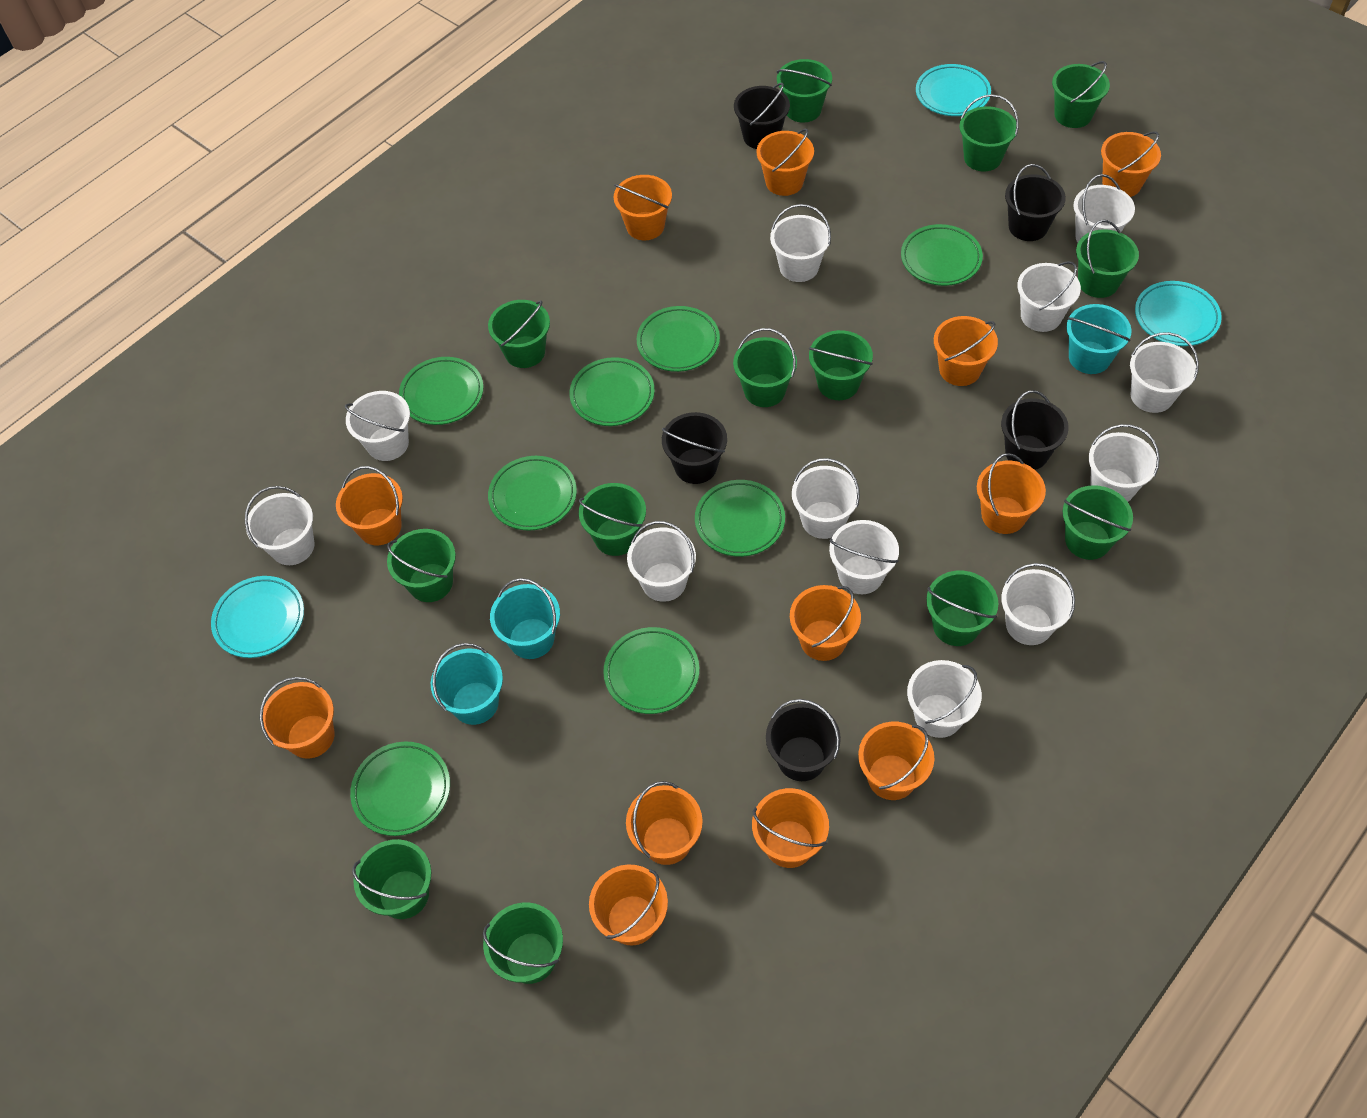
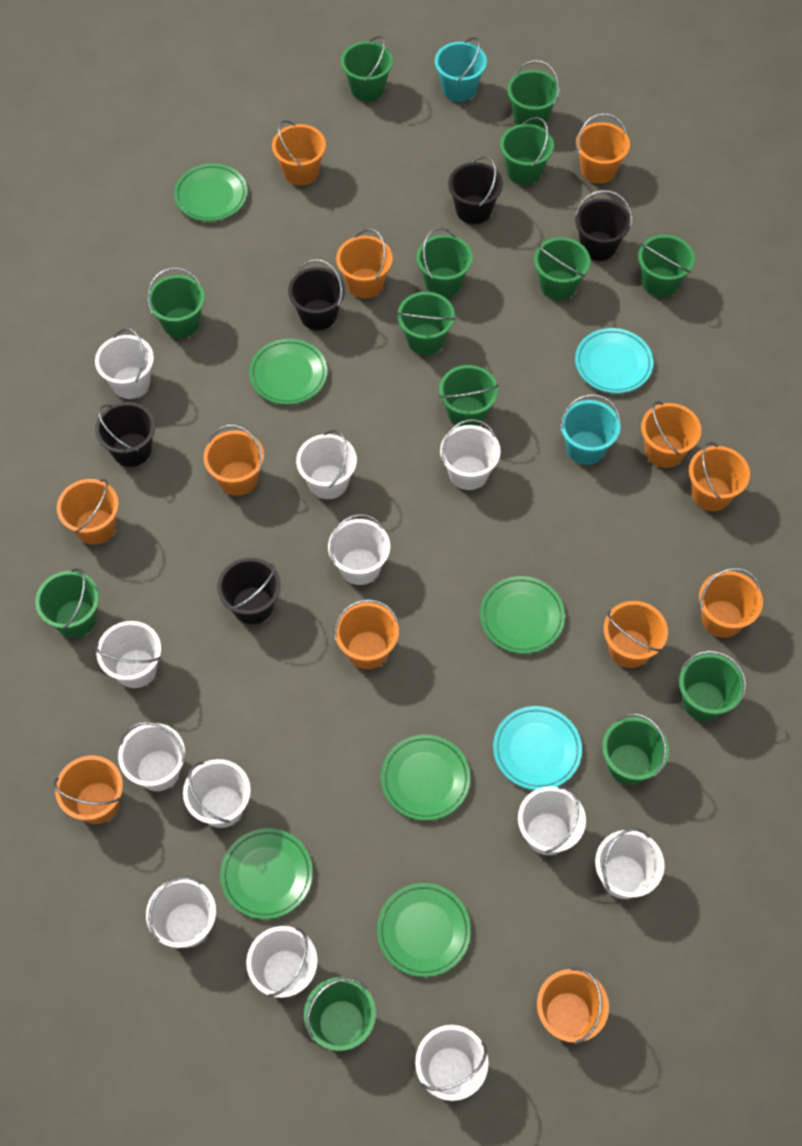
green plate: 8 -> 6
turquoise bucket: 3 -> 2
turquoise plate: 3 -> 2

